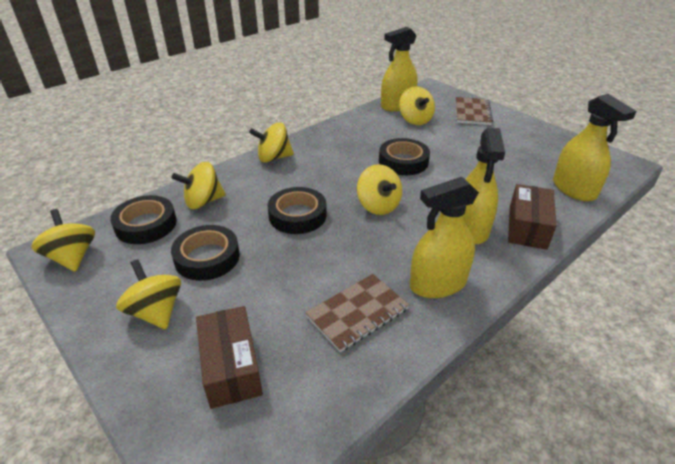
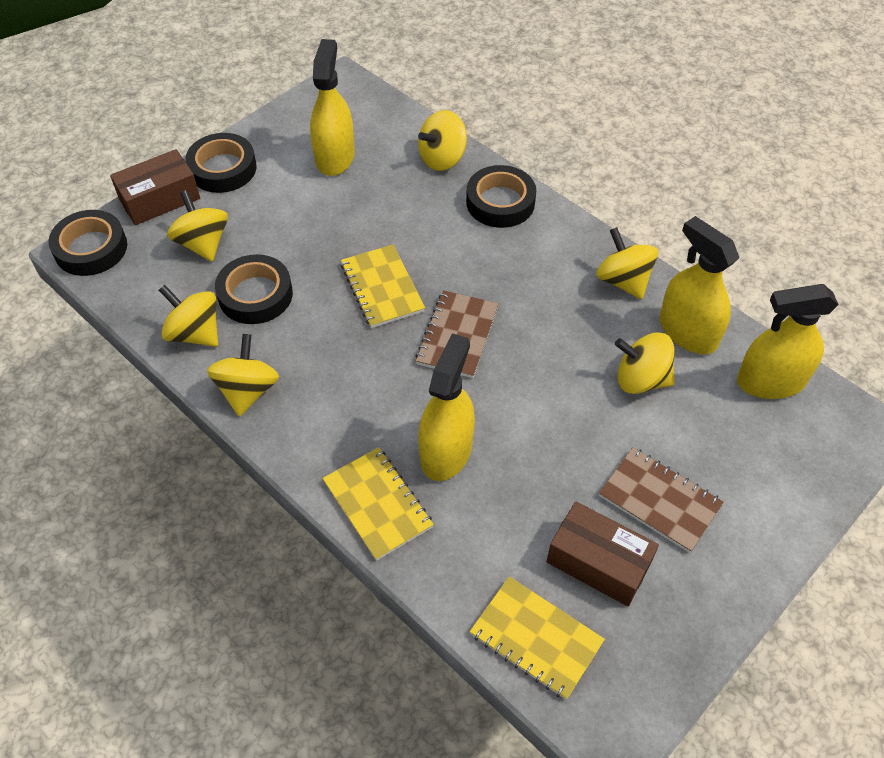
yellow notebook: 0 -> 3

